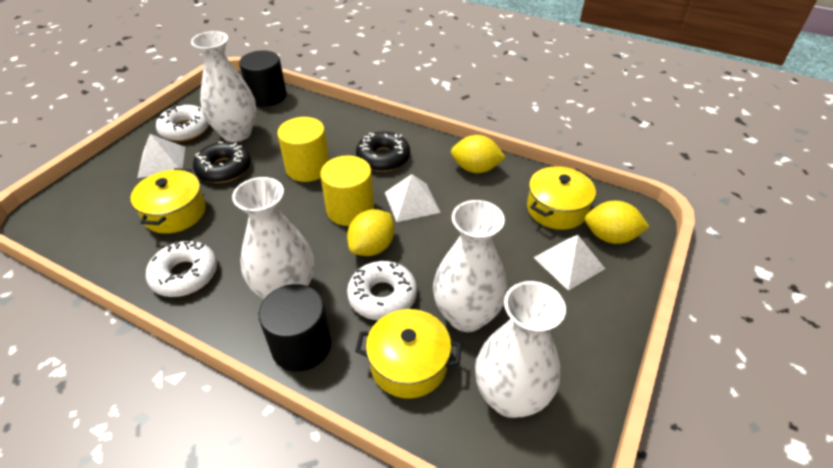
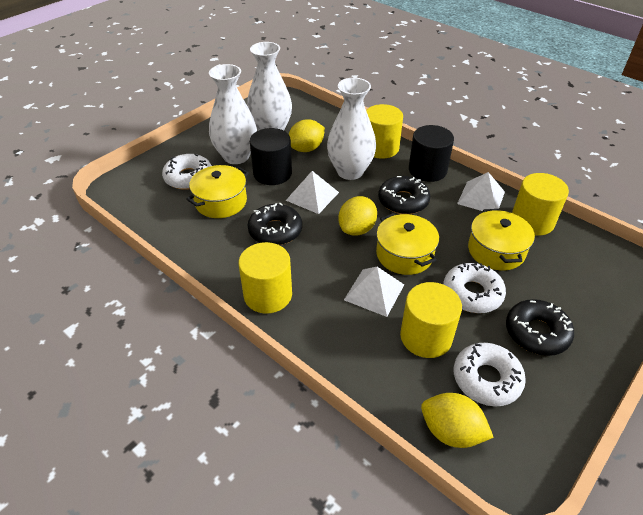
black donut: 2 -> 3
white vase: 4 -> 3
yellow cylinder: 2 -> 4

